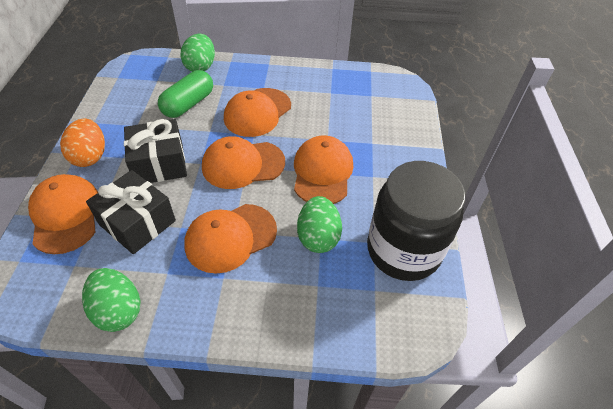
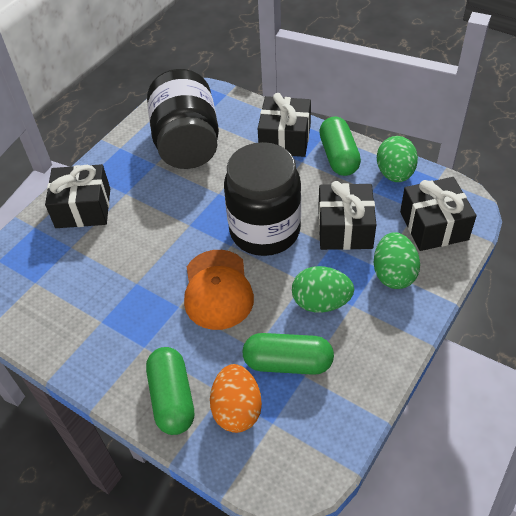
black gift: 2 -> 4
black jar: 1 -> 2
green capsule: 1 -> 3
orange cap: 5 -> 1

